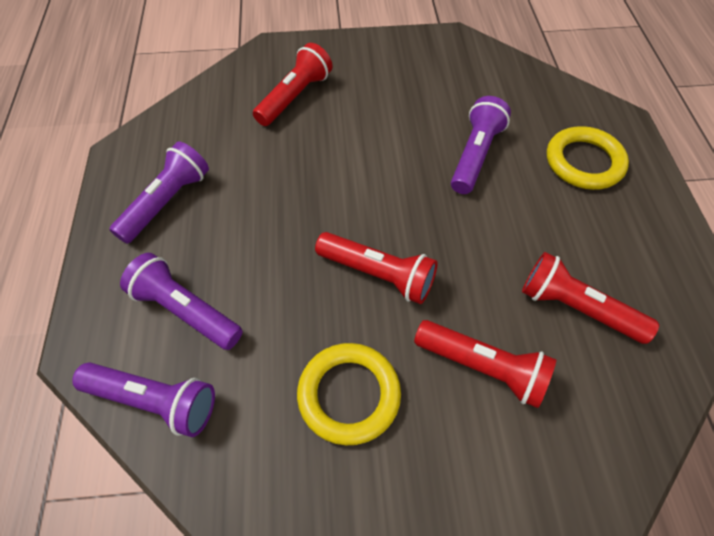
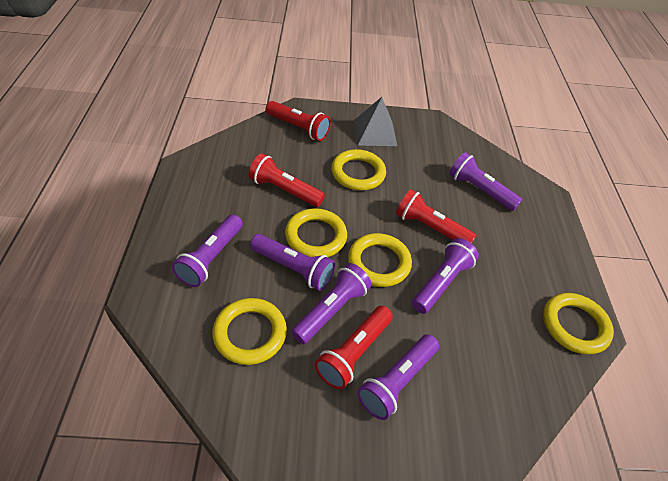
grey pyramid: 0 -> 1
purple flashlight: 4 -> 6
yellow ring: 2 -> 5

